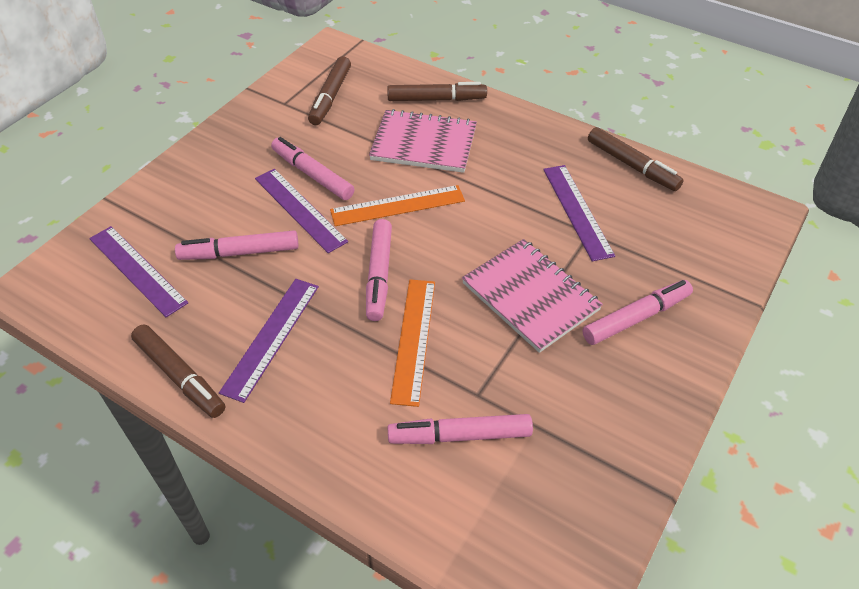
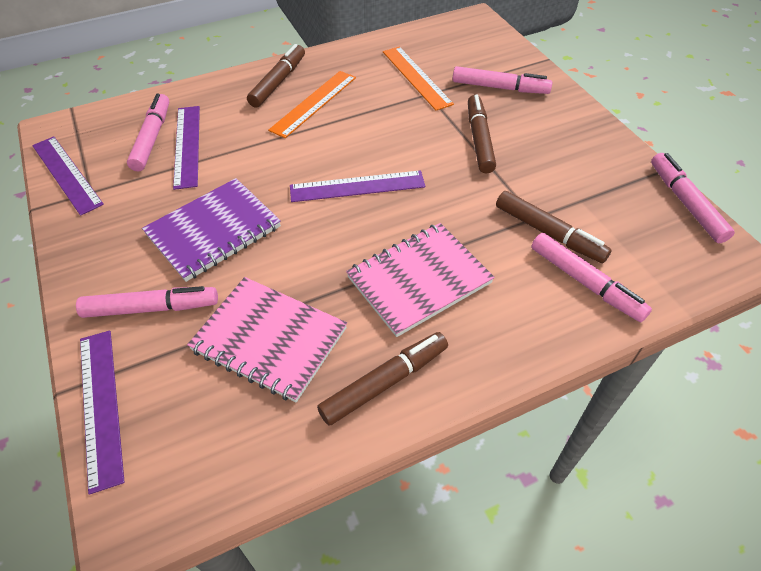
purple notebook: 0 -> 1

